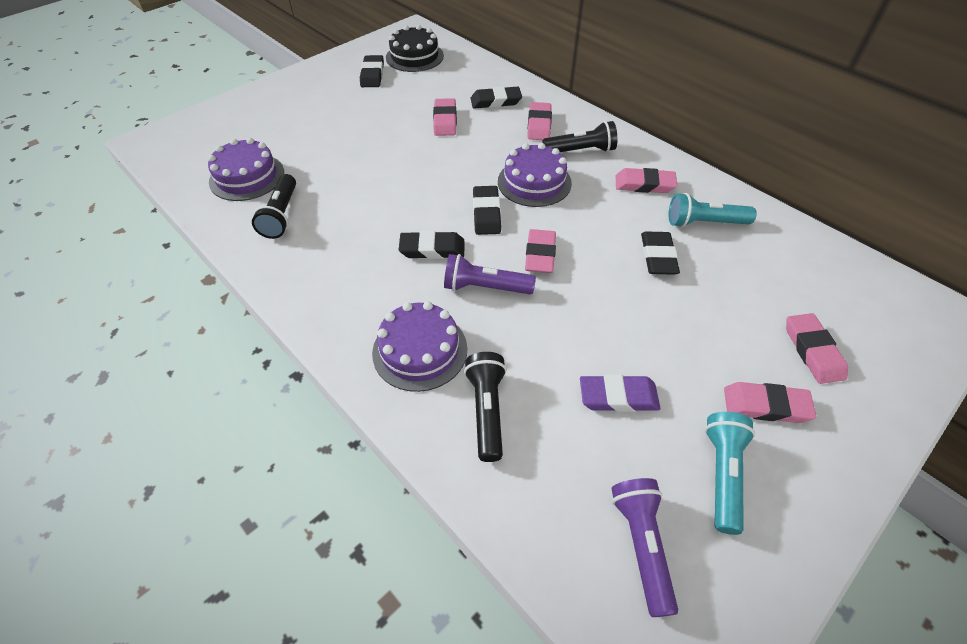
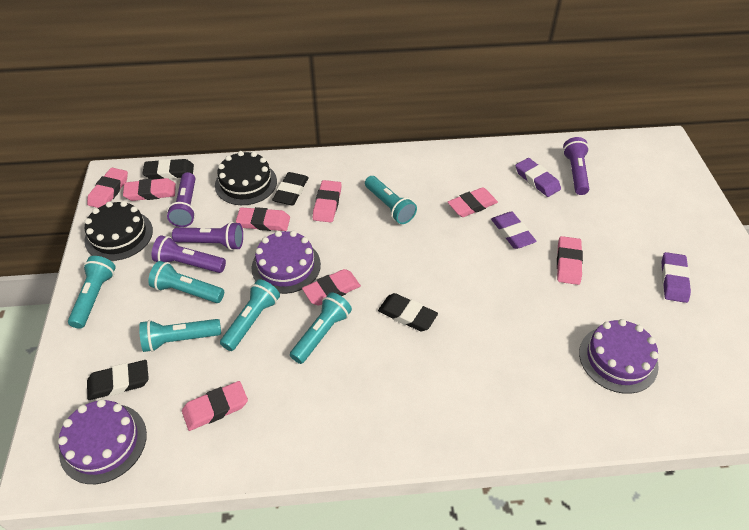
black cake: 1 -> 2
black eraser: 5 -> 4
black flashlight: 3 -> 0
pink eraser: 6 -> 8
purple eraser: 1 -> 3
purple flashlight: 2 -> 4
turquoise flashlight: 2 -> 6

